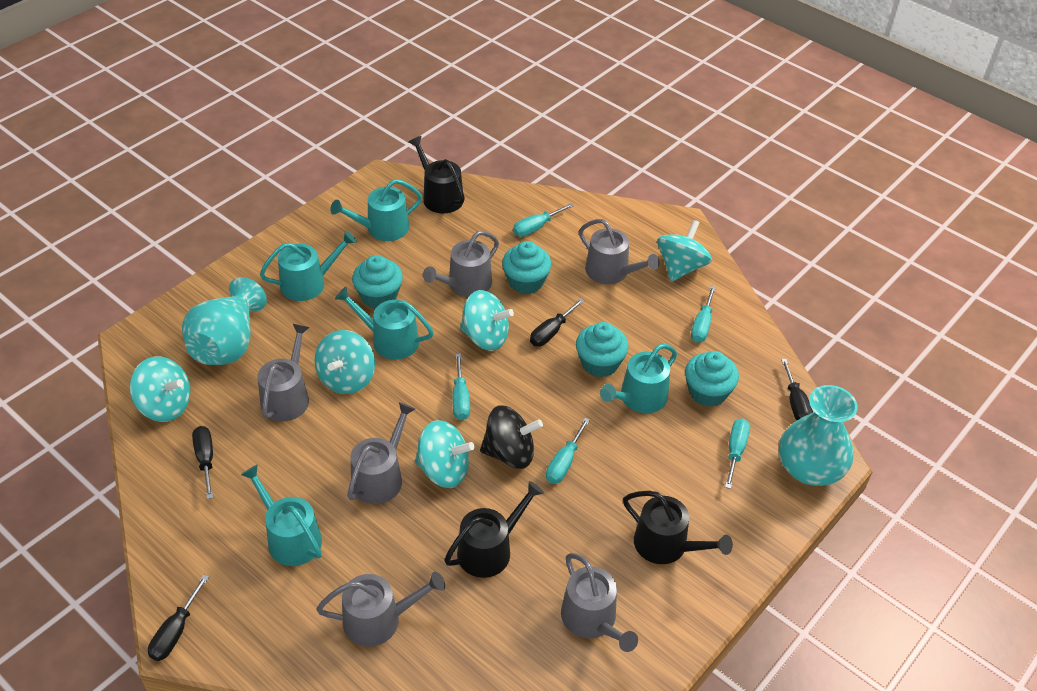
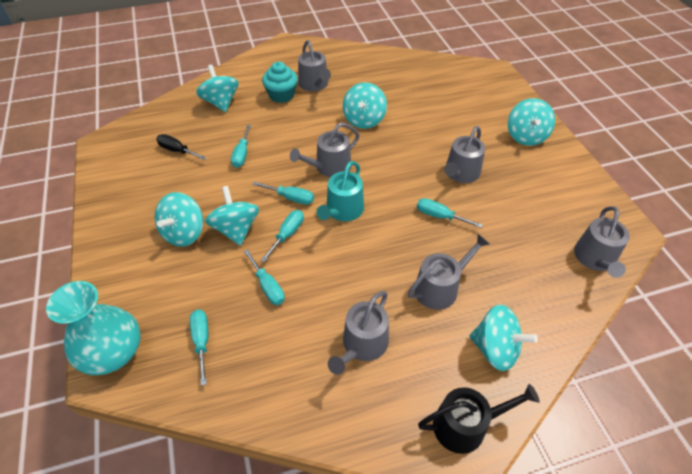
black screwdriver: 4 -> 1
black spinning top: 1 -> 0
black watering can: 3 -> 1
turquoise cupcake: 4 -> 1
turquoise screwdriver: 5 -> 6
turquoise spinning top: 5 -> 6
turquoise vase: 2 -> 1
turquoise watering can: 5 -> 1

